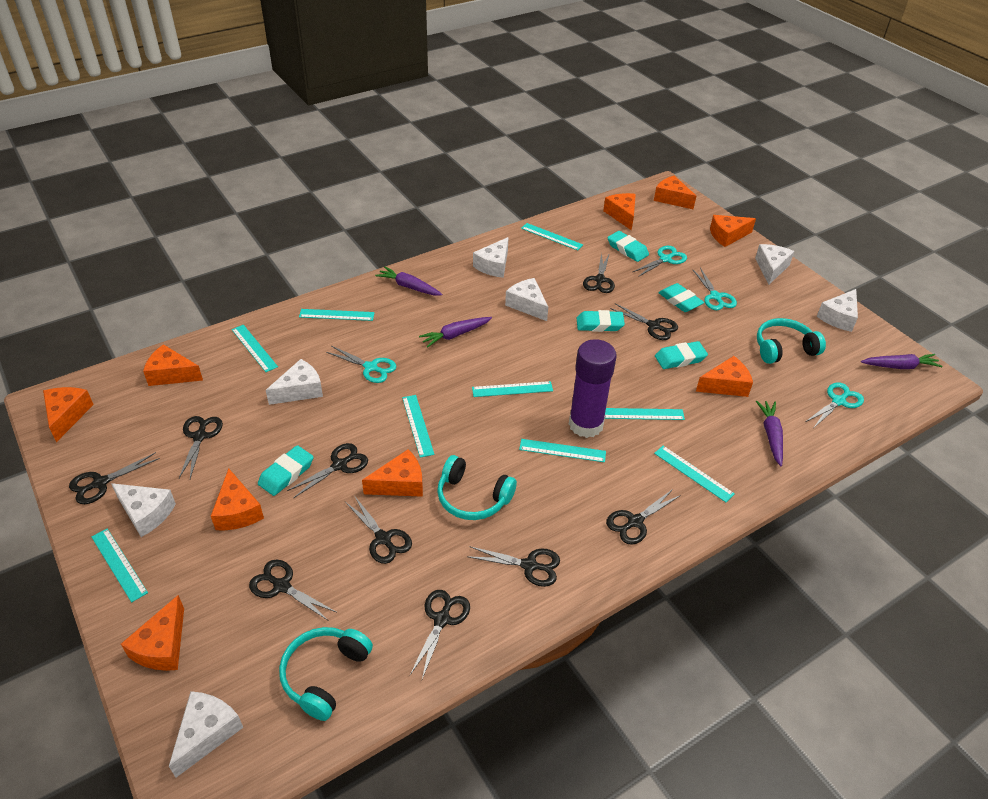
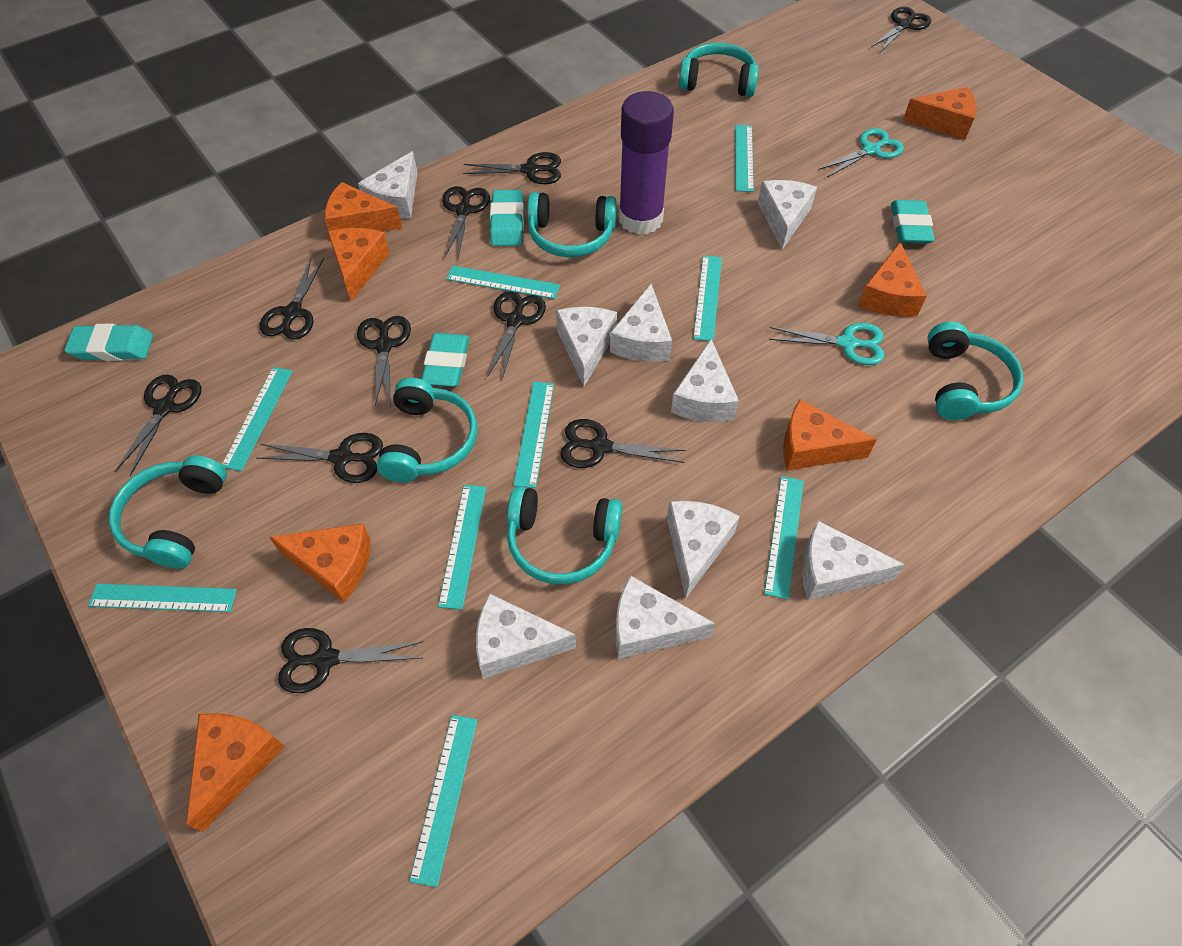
orange cheese: 9 -> 7
purple carrot: 4 -> 0
turquoise eraser: 5 -> 4
turquoise headphones: 3 -> 6
turquoise scissors: 4 -> 2
white cheese: 7 -> 9

